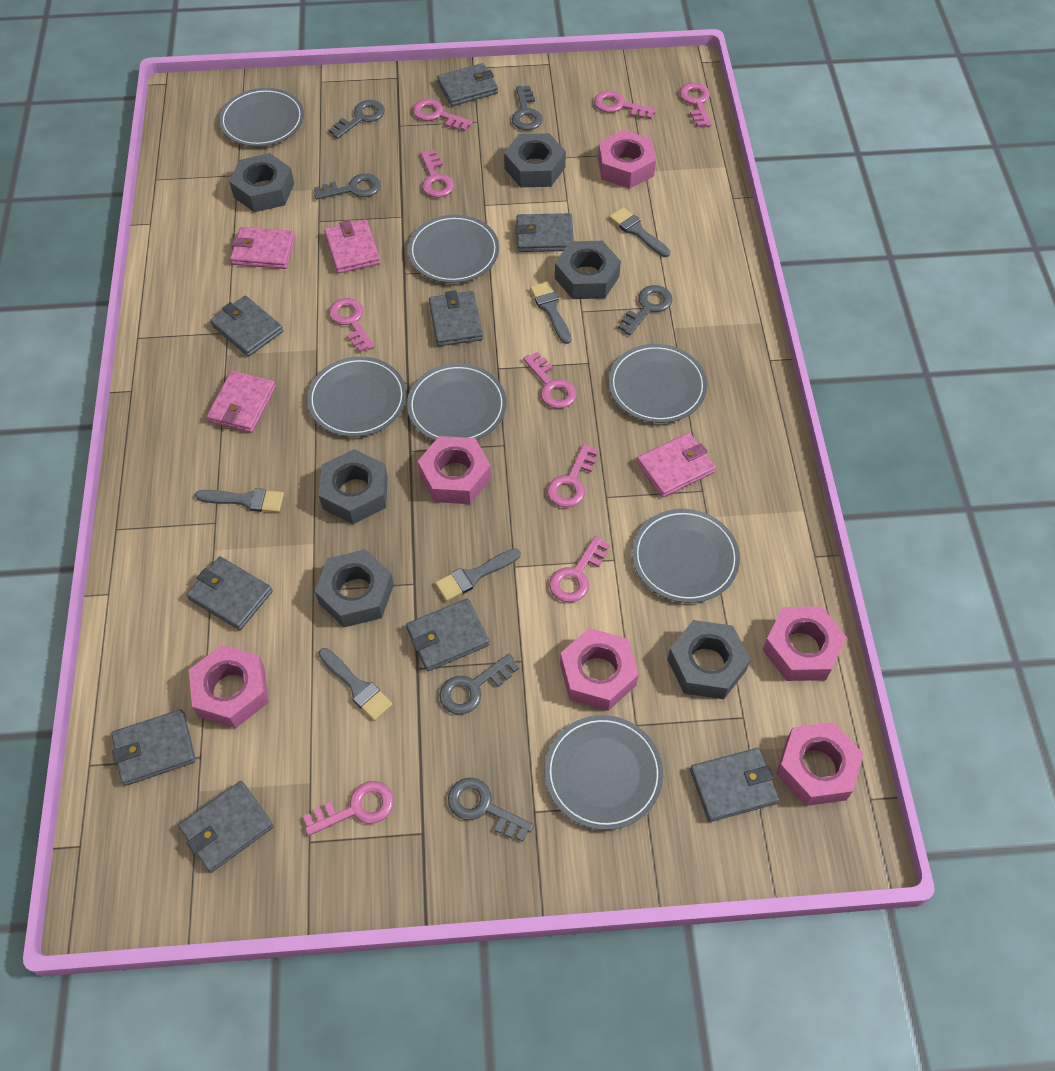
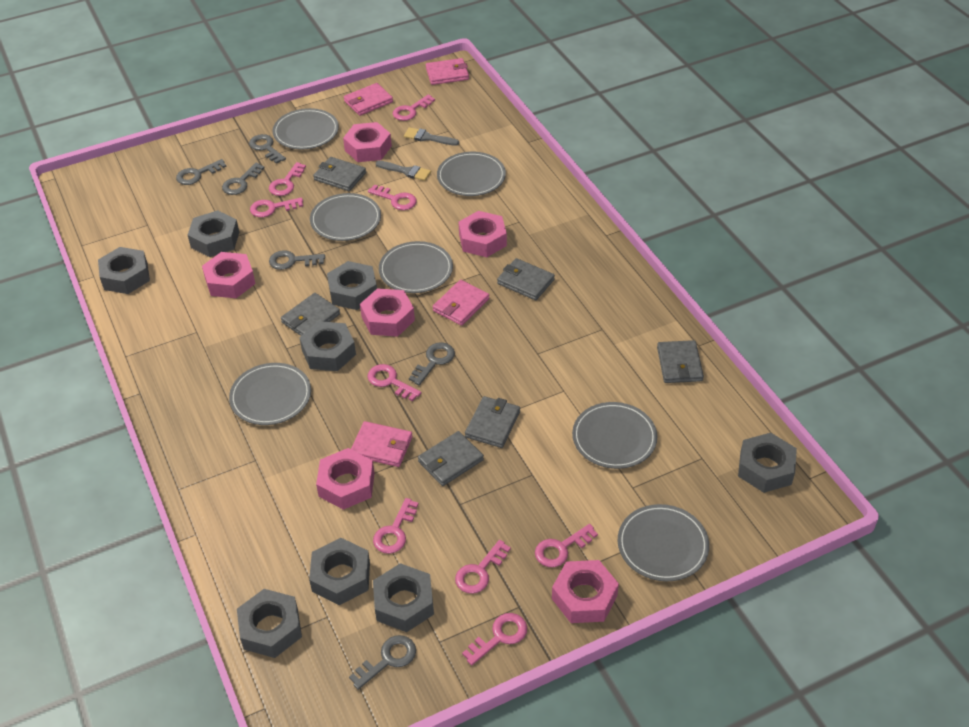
grey brush: 5 -> 2
grey nut: 6 -> 8
grey wallet: 9 -> 6

